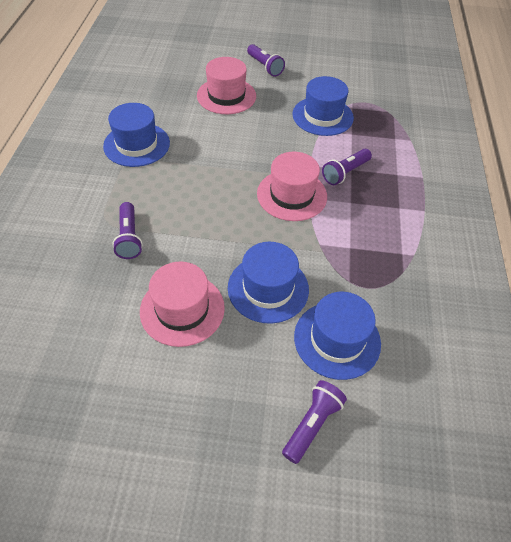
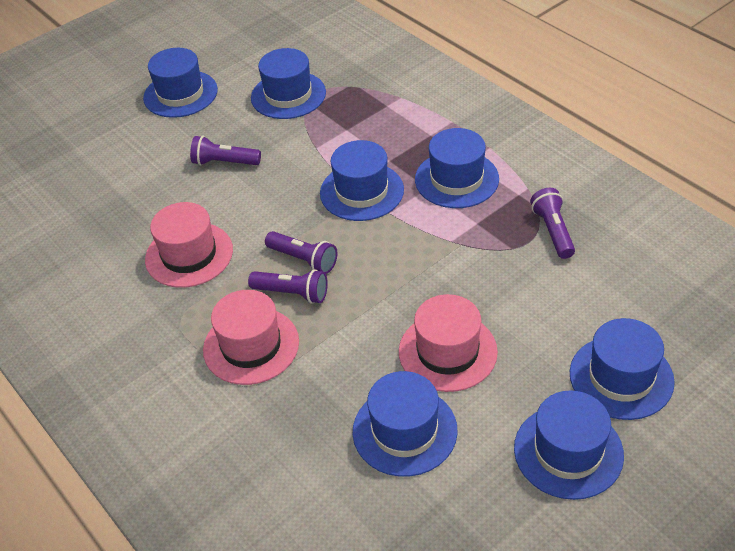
blue hat: 4 -> 7

